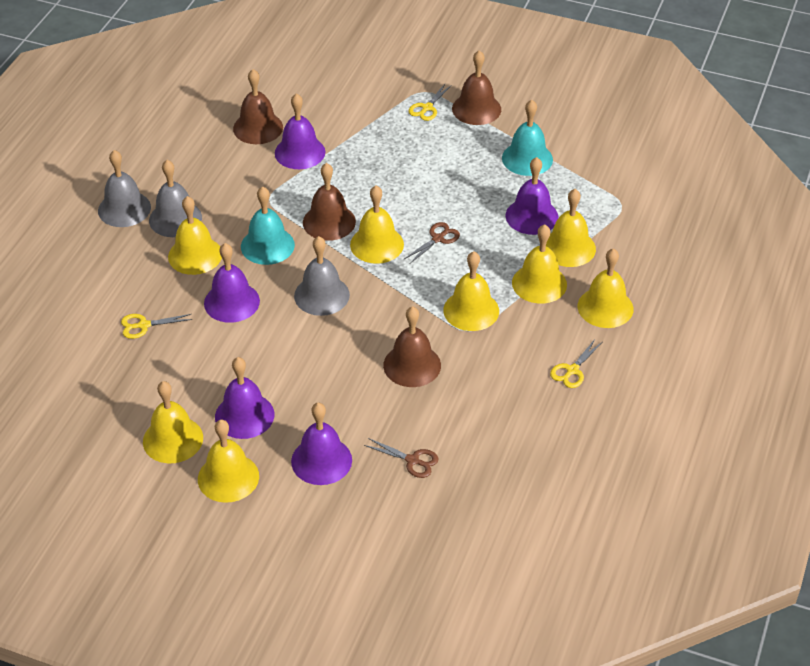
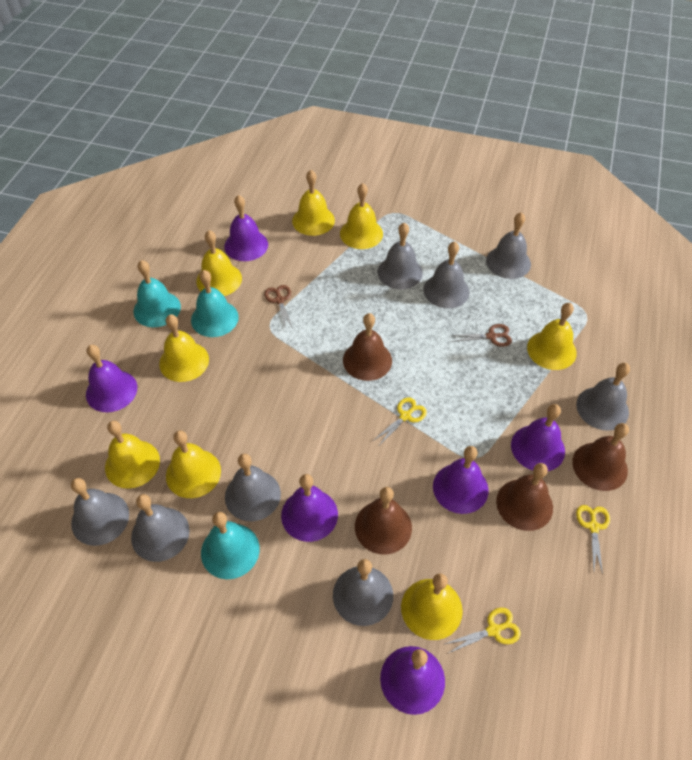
grey bell: 3 -> 8
purple bell: 5 -> 6
turquoise bell: 2 -> 3

